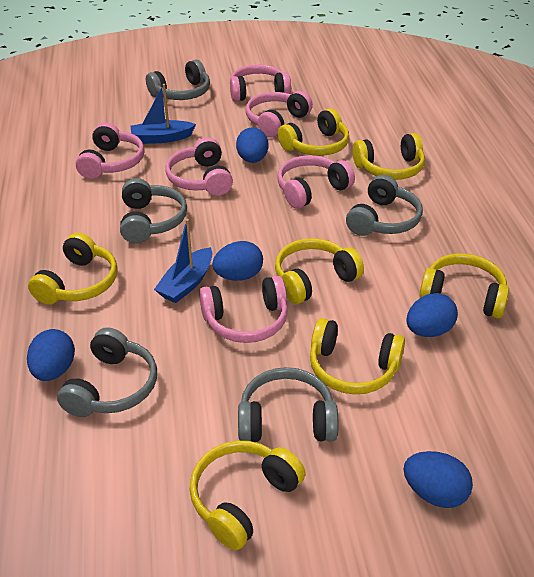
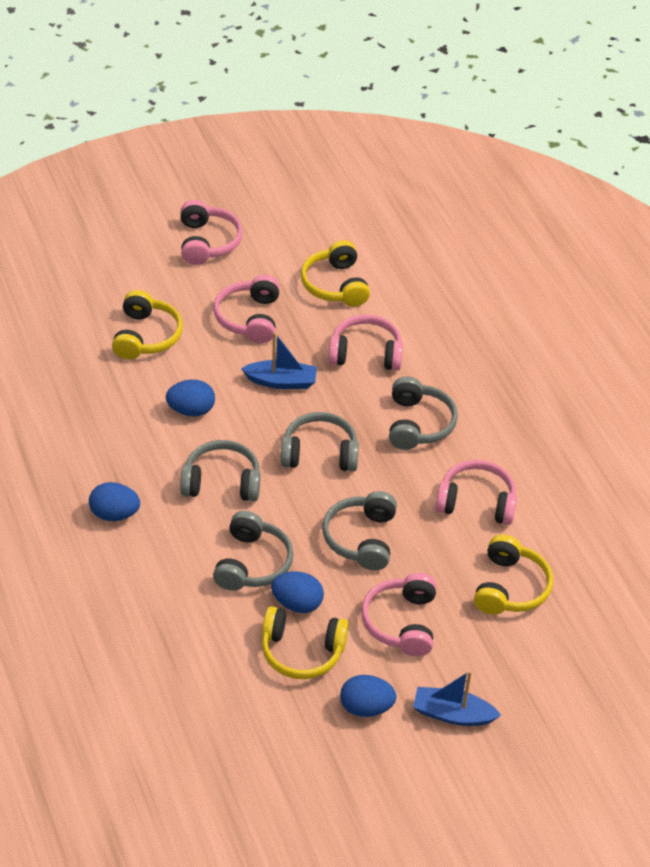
blue egg: 5 -> 4
pink headphones: 6 -> 5
yellow headphones: 7 -> 4

